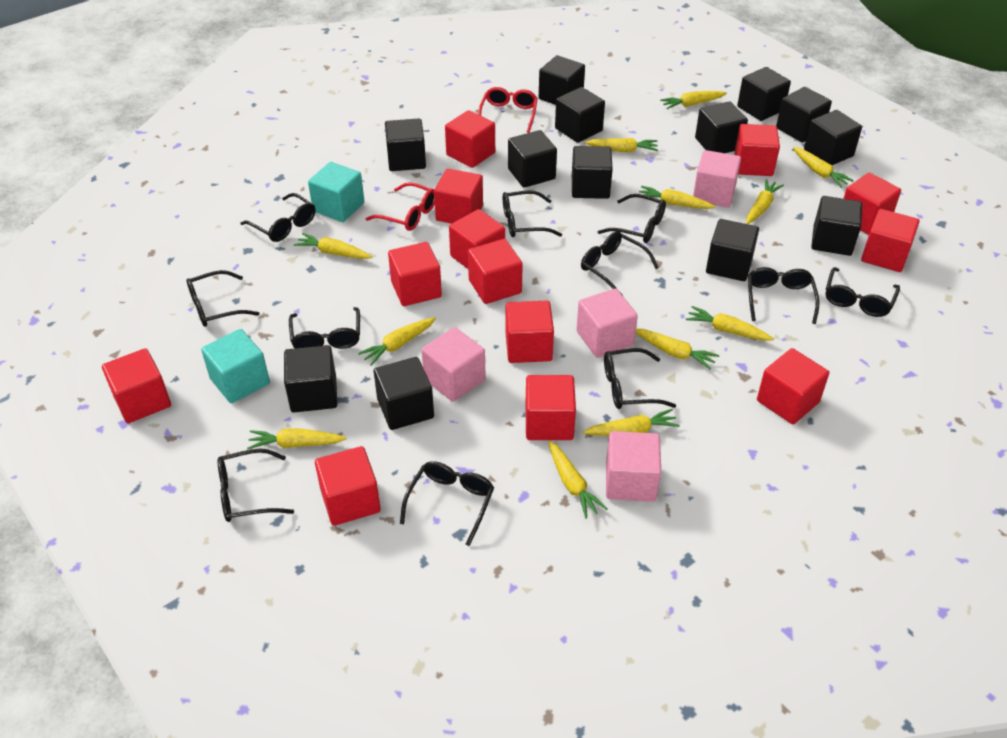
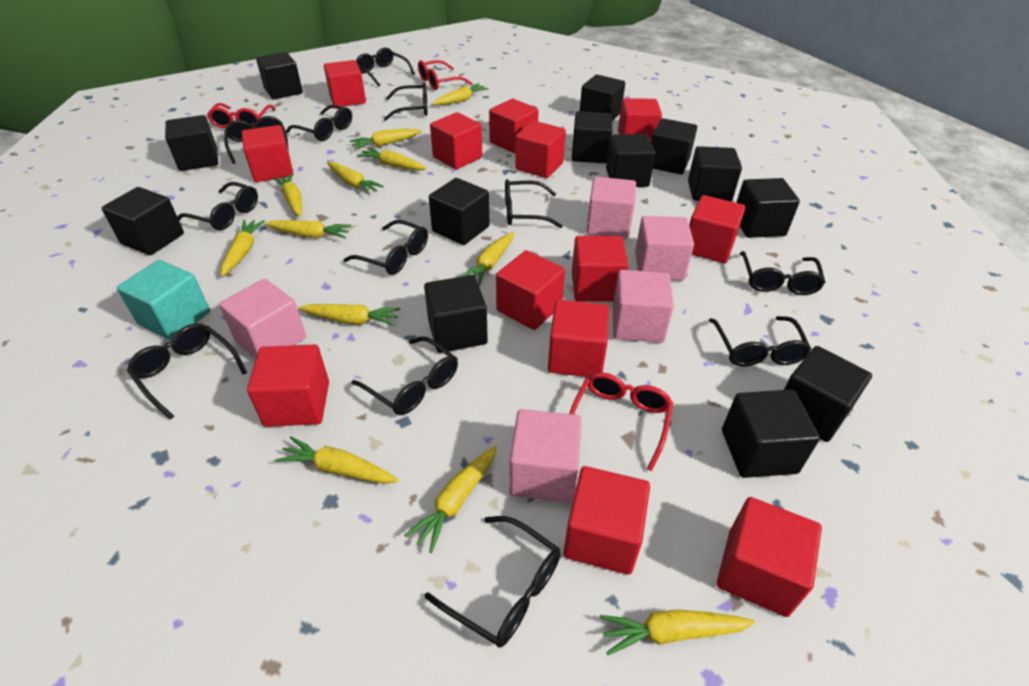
black glasses: 11 -> 12
pink cube: 4 -> 5
red glasses: 2 -> 3
turquoise cube: 2 -> 1

